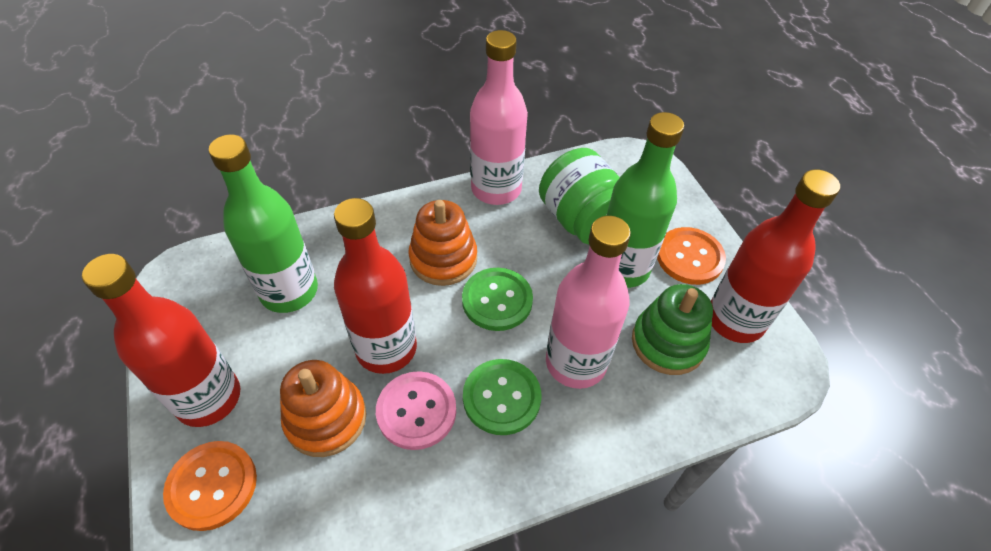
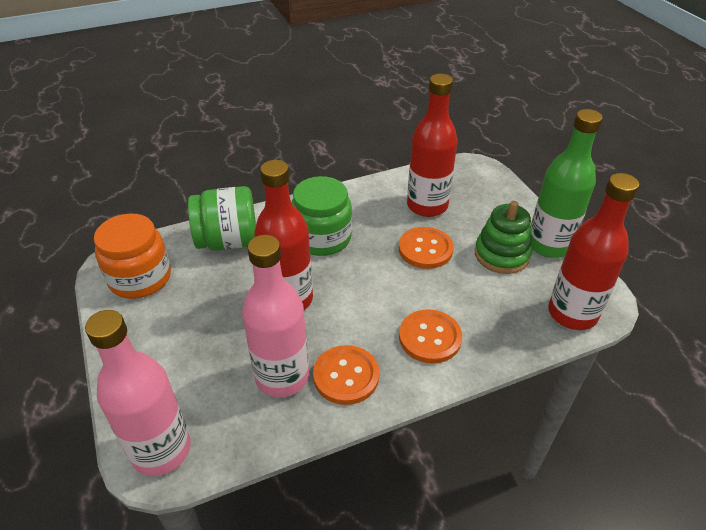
green bottle: 2 -> 1
green button: 2 -> 0
green jar: 1 -> 2
orange button: 2 -> 3
orange jar: 0 -> 1
orange stacking toy: 2 -> 0
pink button: 1 -> 0

